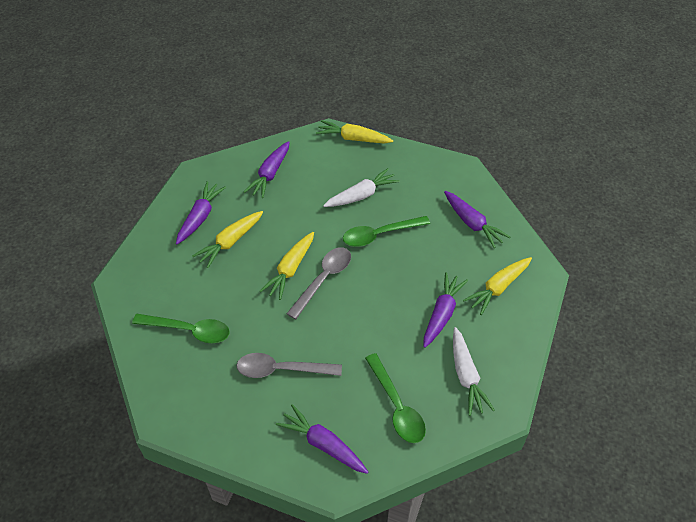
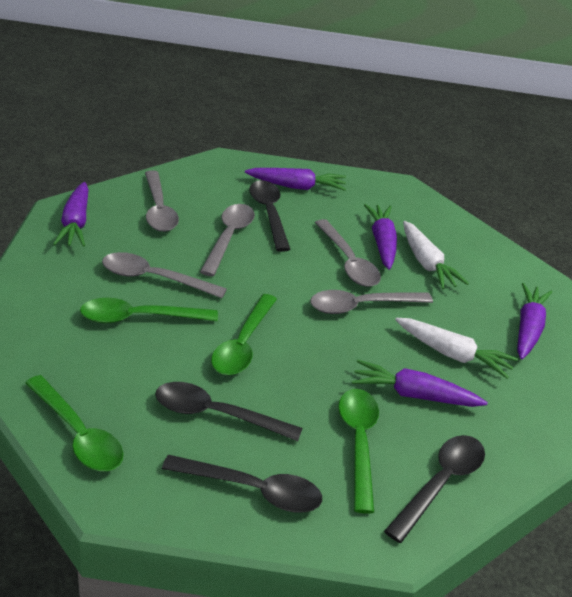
black spoon: 0 -> 4
green spoon: 3 -> 4
grey spoon: 2 -> 5
yellow carrot: 4 -> 0

